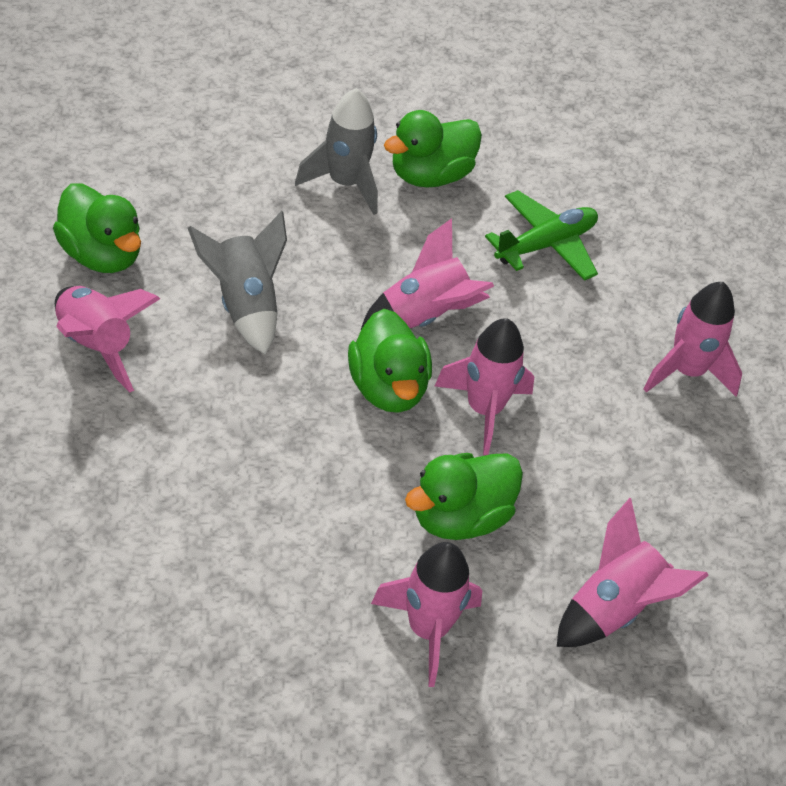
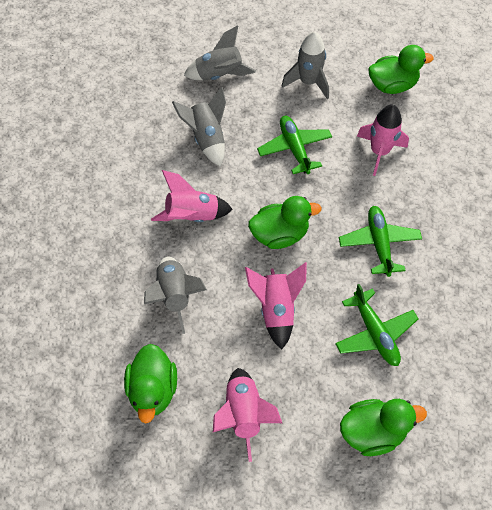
green plane: 1 -> 3
grey rocket: 2 -> 4
pink rocket: 6 -> 4

